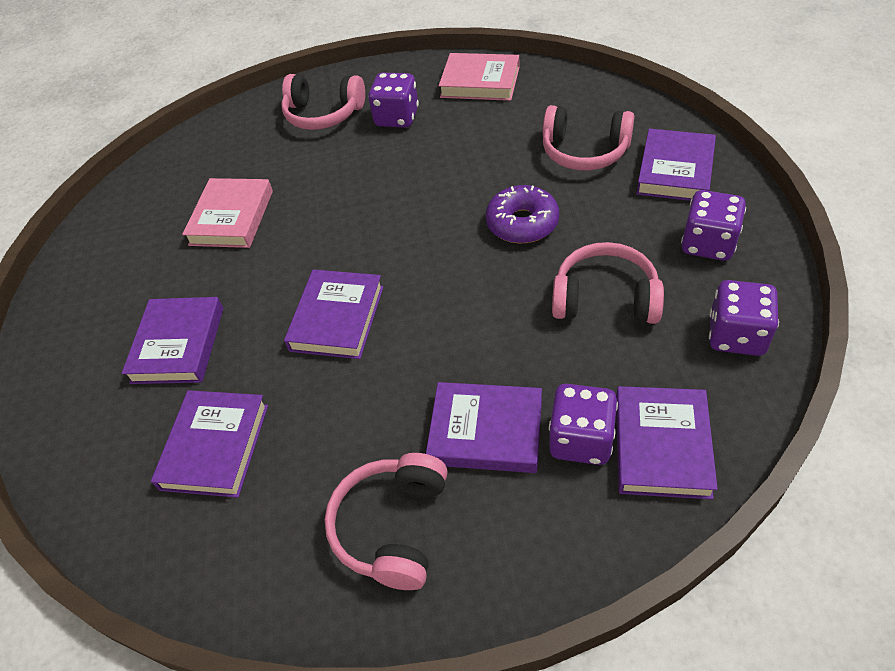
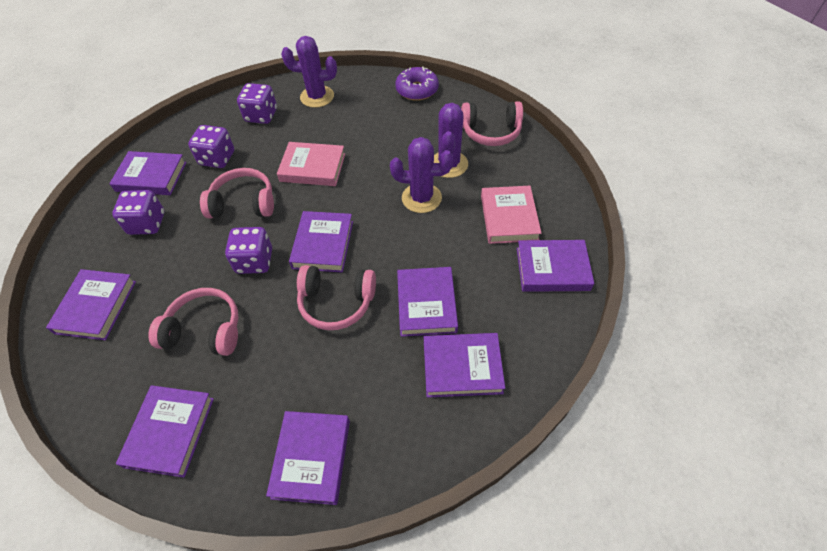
purple book: 6 -> 8
purple cactus: 0 -> 3

